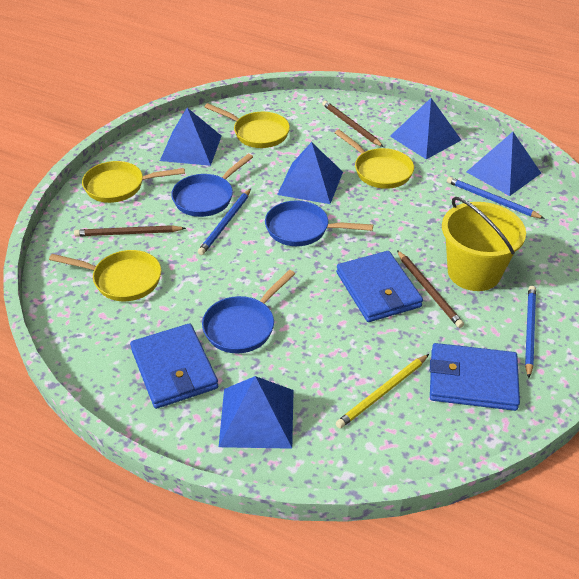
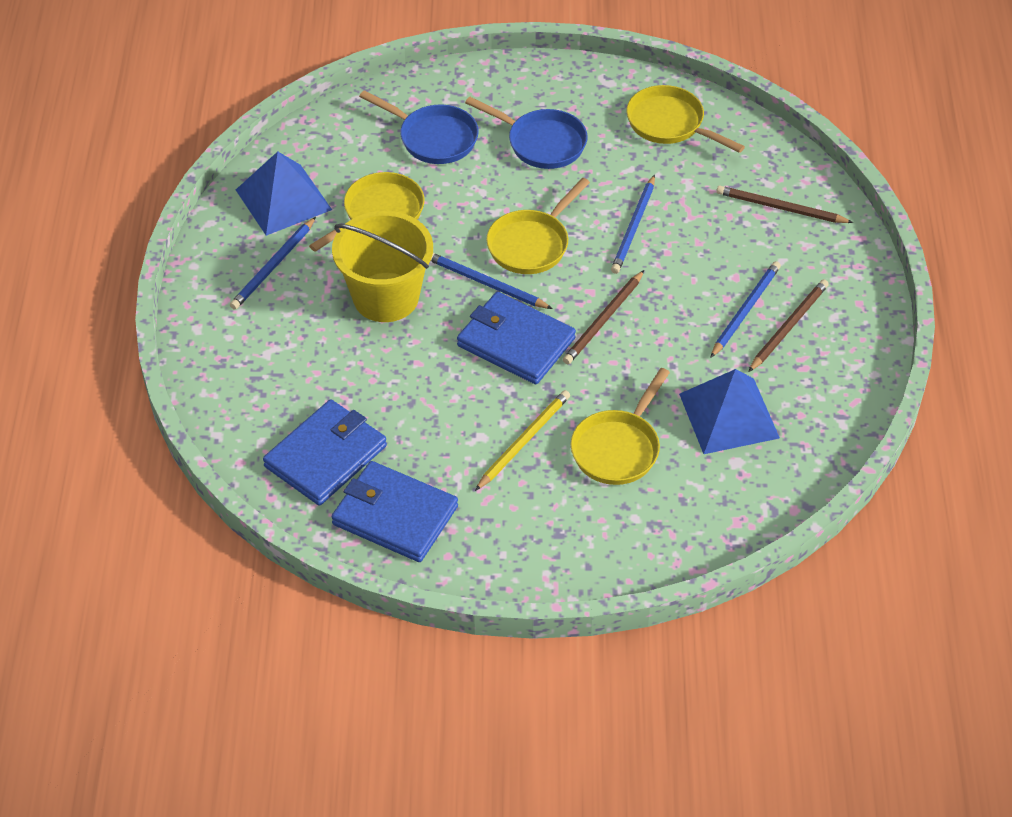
blue pan: 3 -> 2
blue pencil: 3 -> 4
blue pyramid: 5 -> 2

